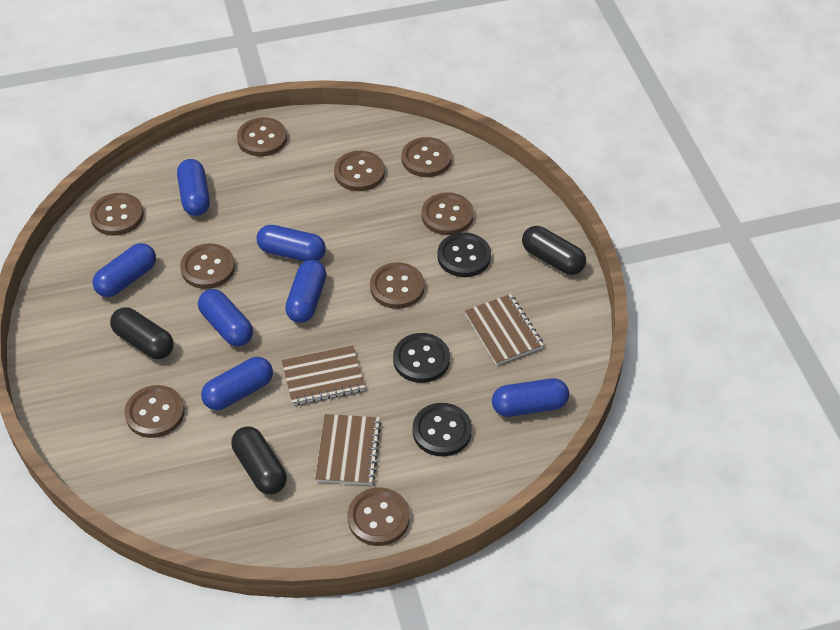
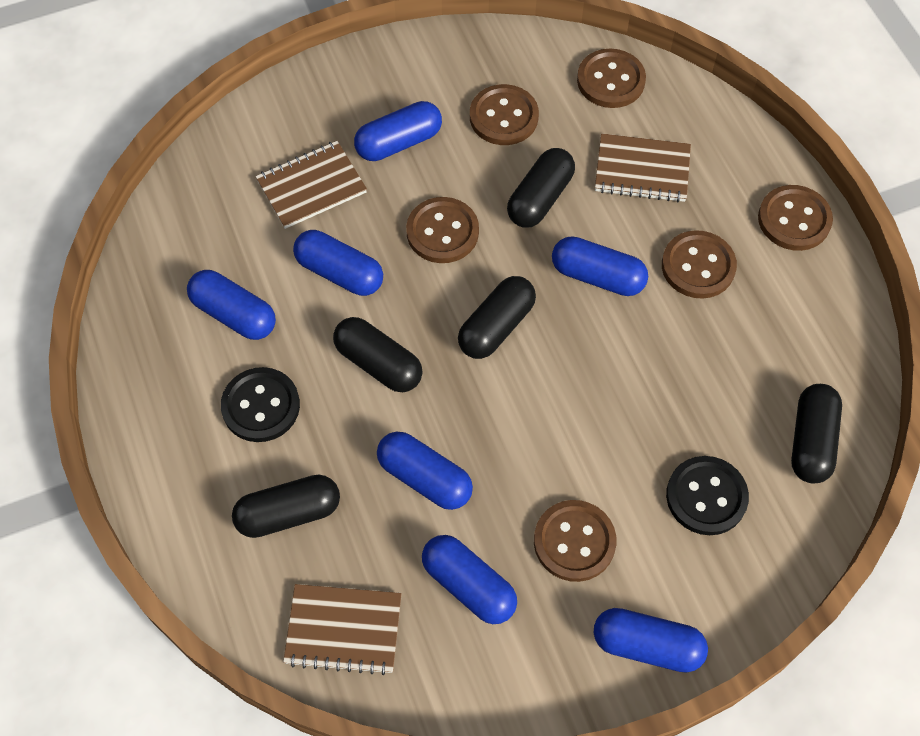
black button: 3 -> 2
black capsule: 3 -> 5
brown button: 9 -> 6

